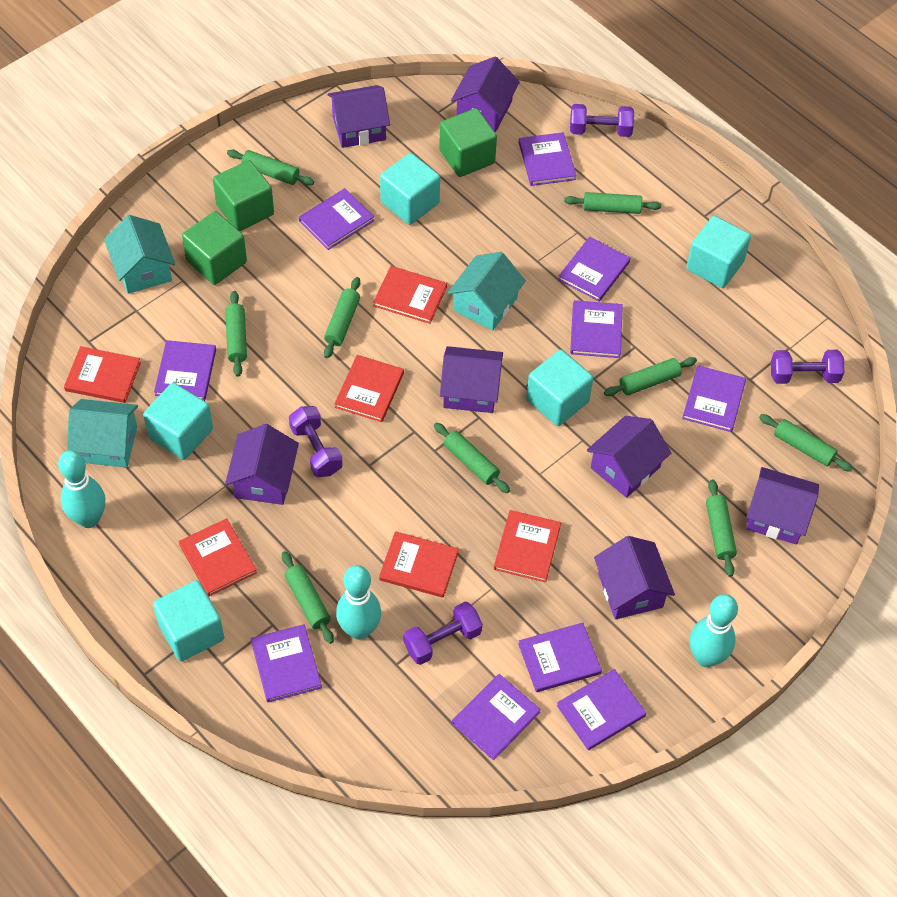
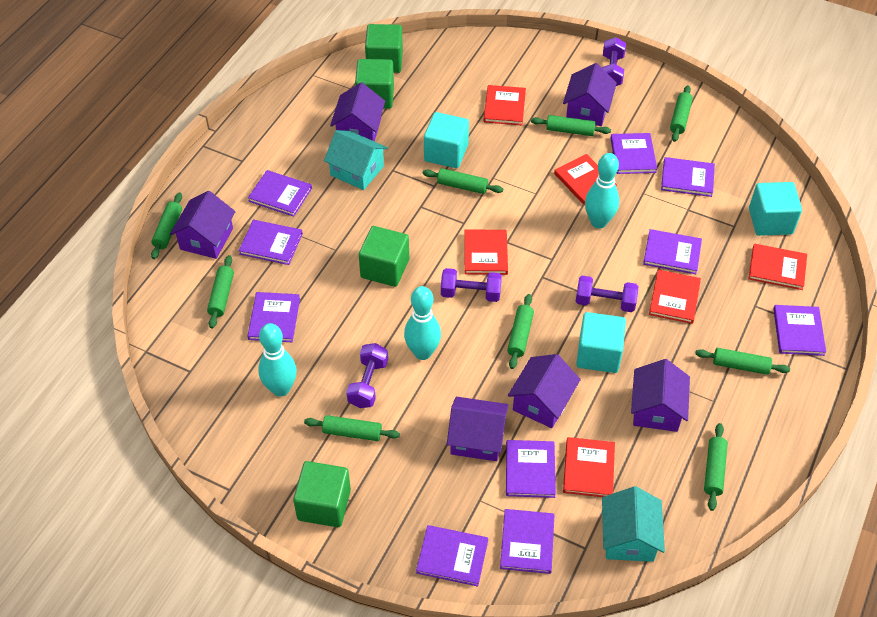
green cube: 3 -> 4
purple house: 7 -> 6
turquoise cube: 5 -> 3
turquoise house: 3 -> 2

